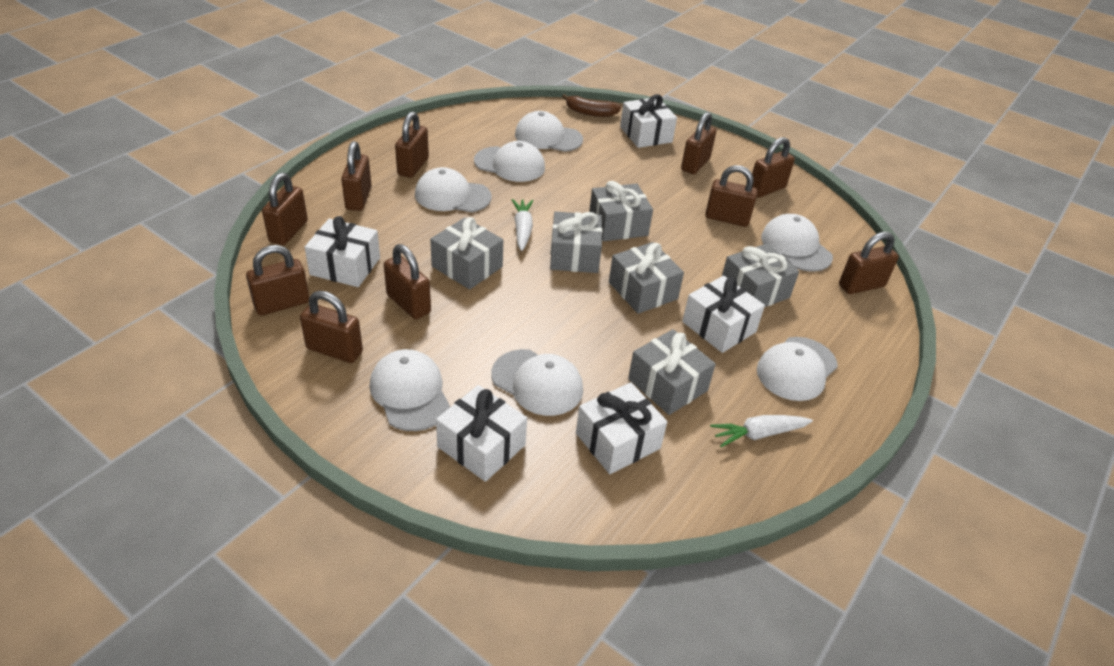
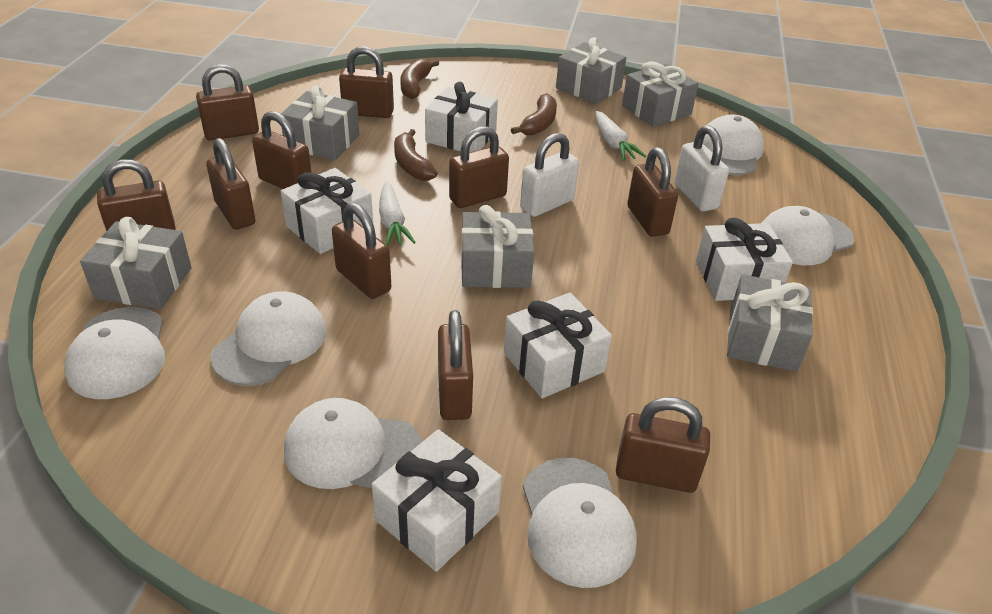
brown banana: 1 -> 3
white cap: 7 -> 6
white padlock: 0 -> 2

